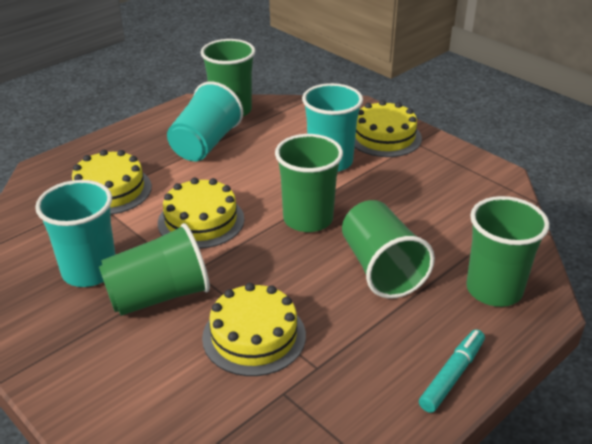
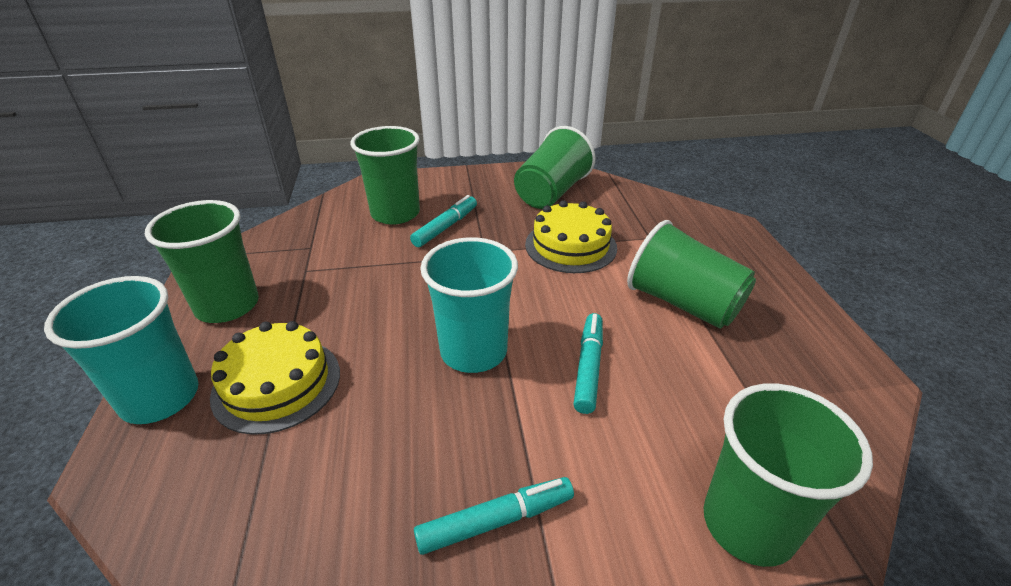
turquoise cup: 3 -> 2
turquoise marker: 1 -> 3
yellow cake: 4 -> 2

